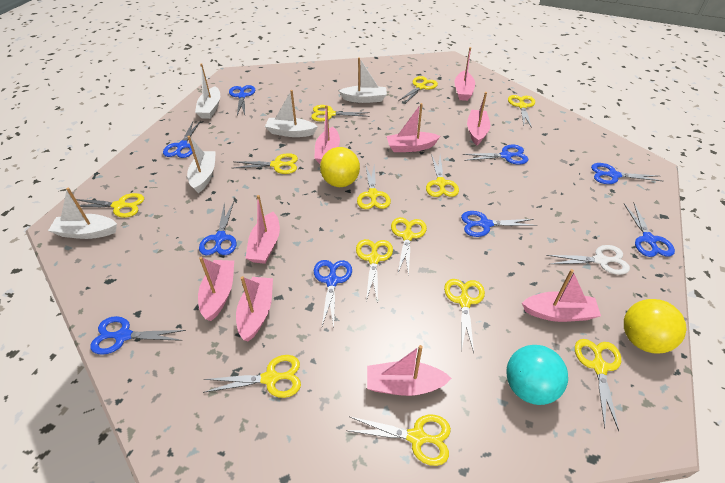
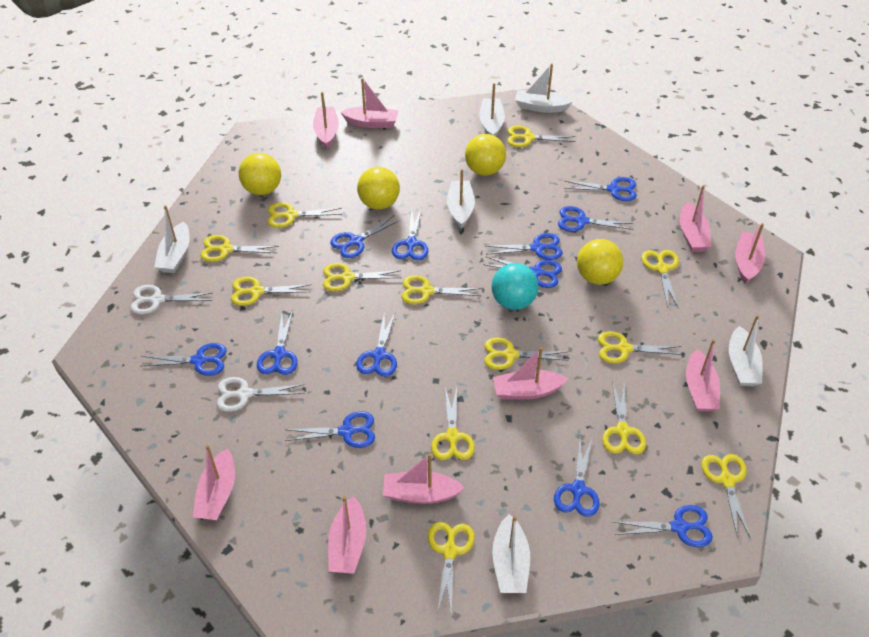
blue scissors: 9 -> 12
white boat: 5 -> 6
white scissors: 1 -> 2
yellow ball: 2 -> 4

